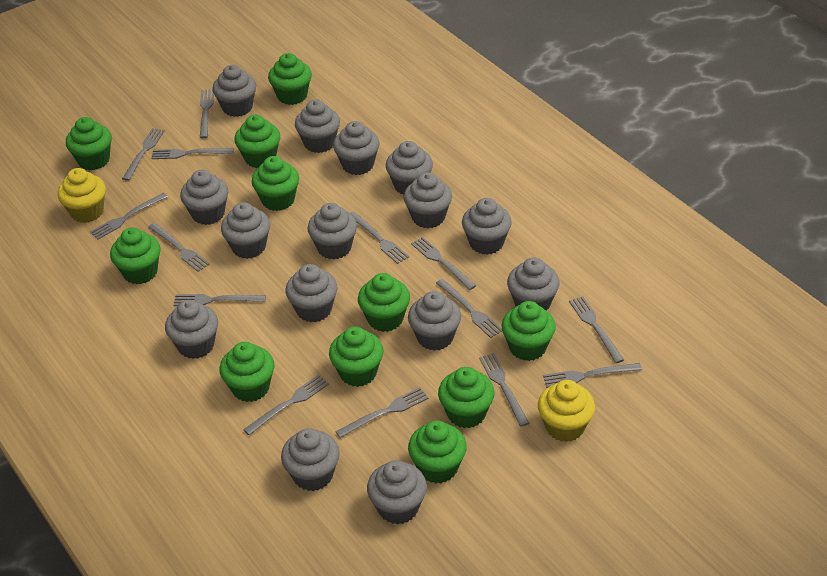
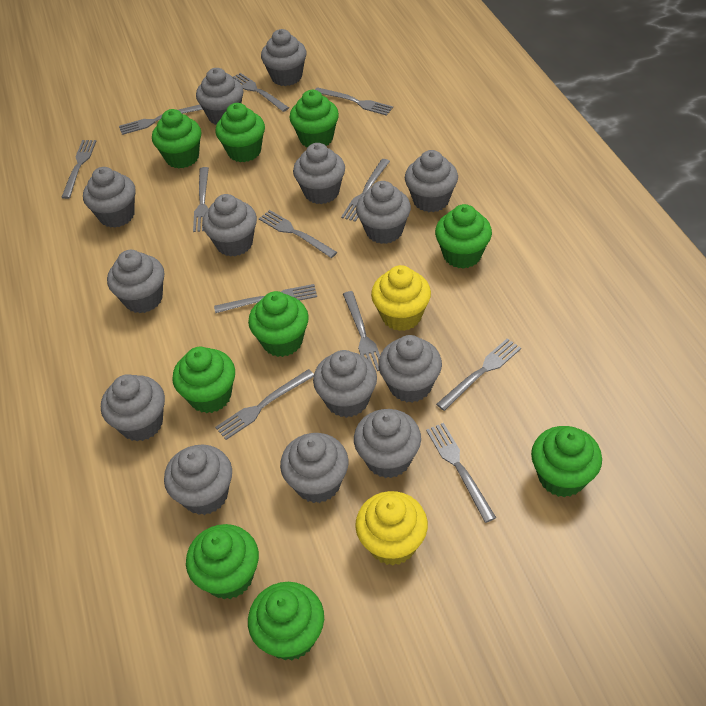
green cupcake: 11 -> 9
grey cupcake: 15 -> 14
grey fork: 14 -> 12

